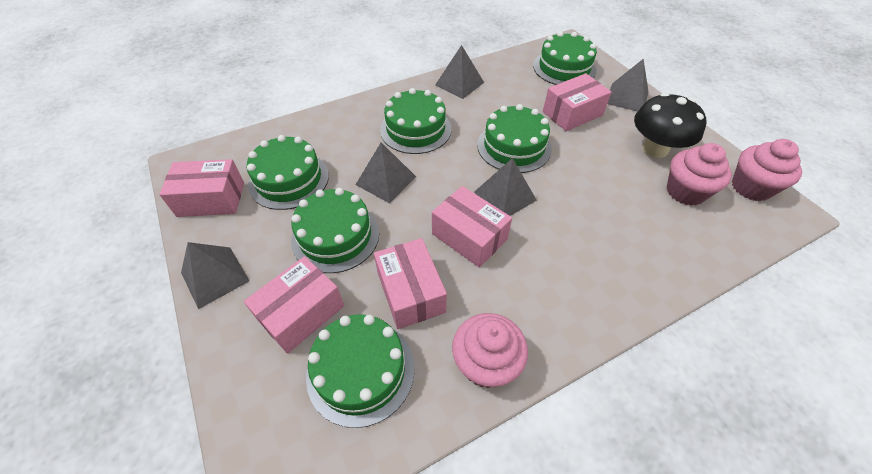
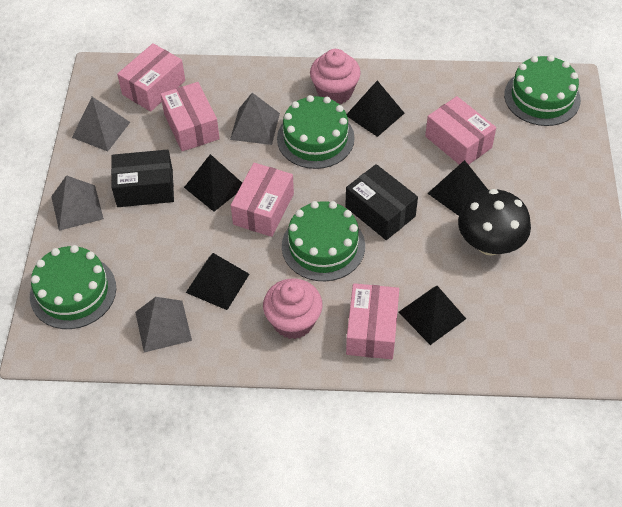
black box: 0 -> 2
black pyramid: 0 -> 5
green cake: 6 -> 4
grey pyramid: 5 -> 4
pink cupcake: 3 -> 2

